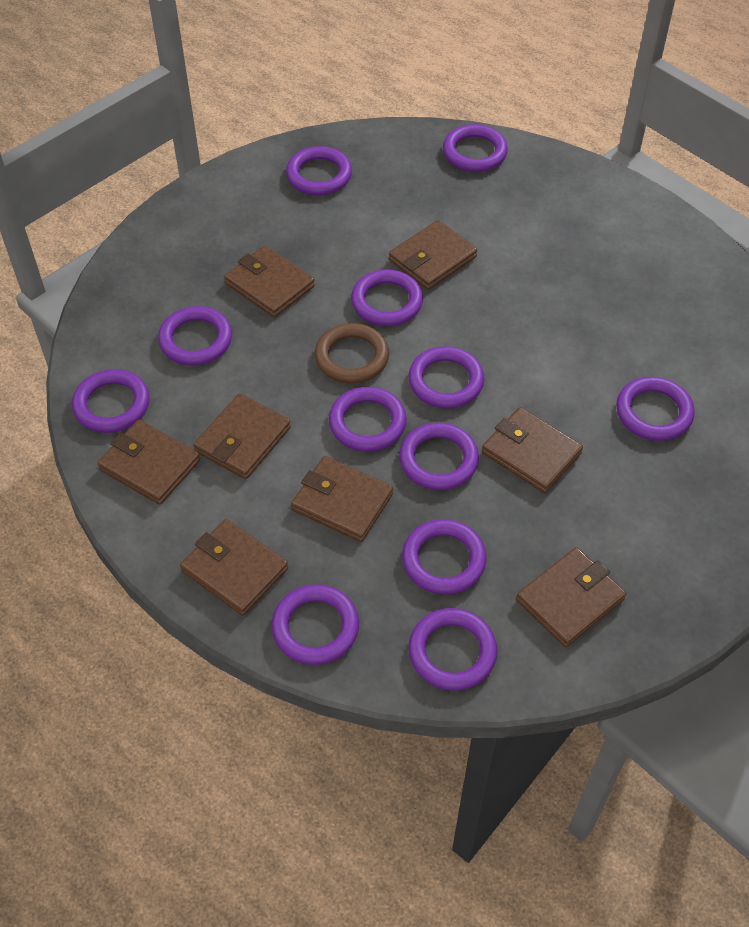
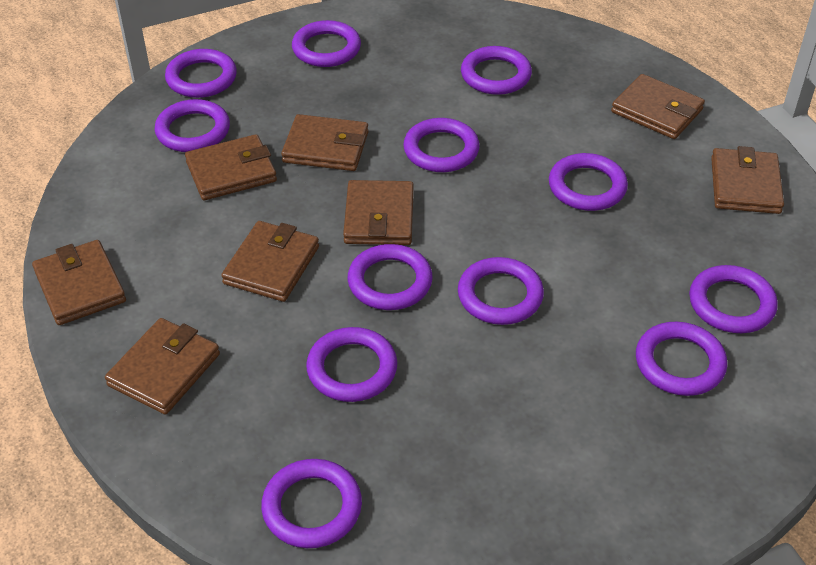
brown ring: 1 -> 0

